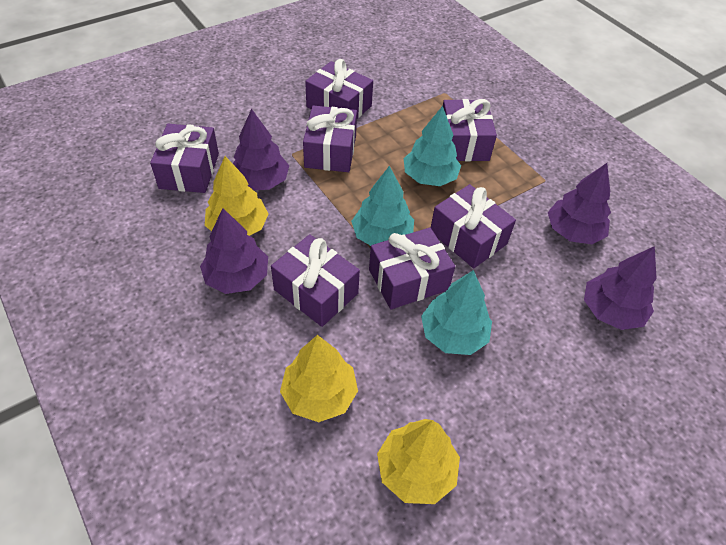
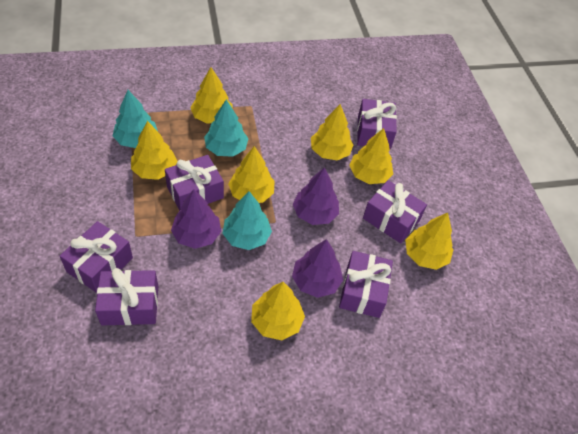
purple gift: 7 -> 6
purple tree: 4 -> 3
yellow tree: 3 -> 7

